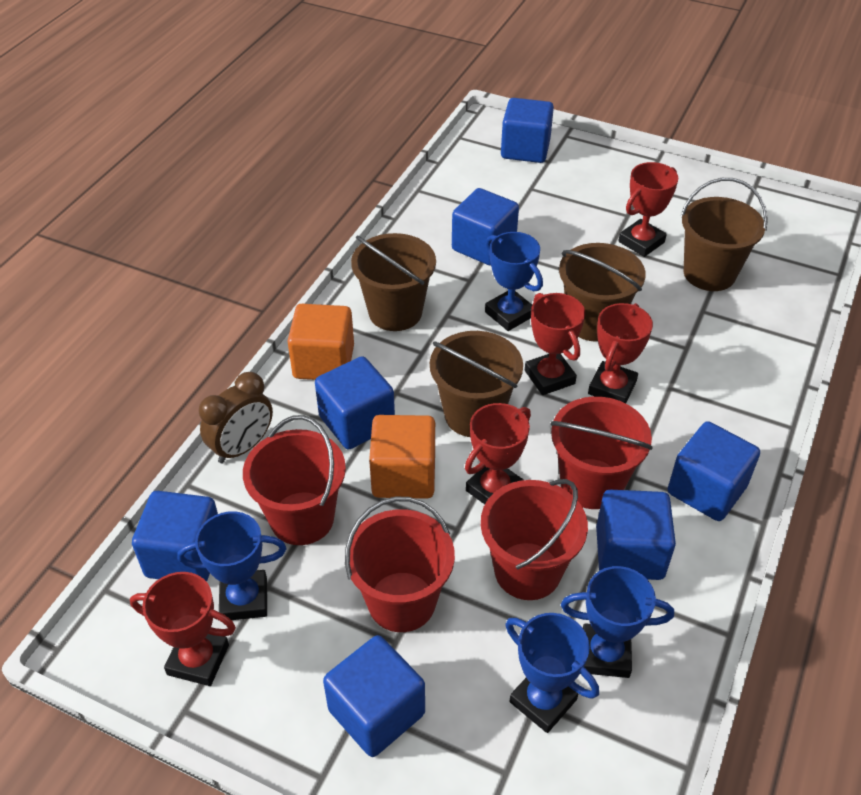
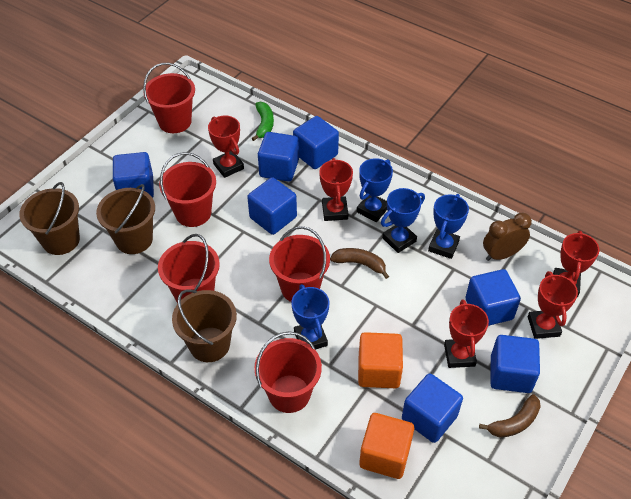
brown banana: 0 -> 2
brown bucket: 4 -> 3
green banana: 0 -> 1
red bucket: 4 -> 5

